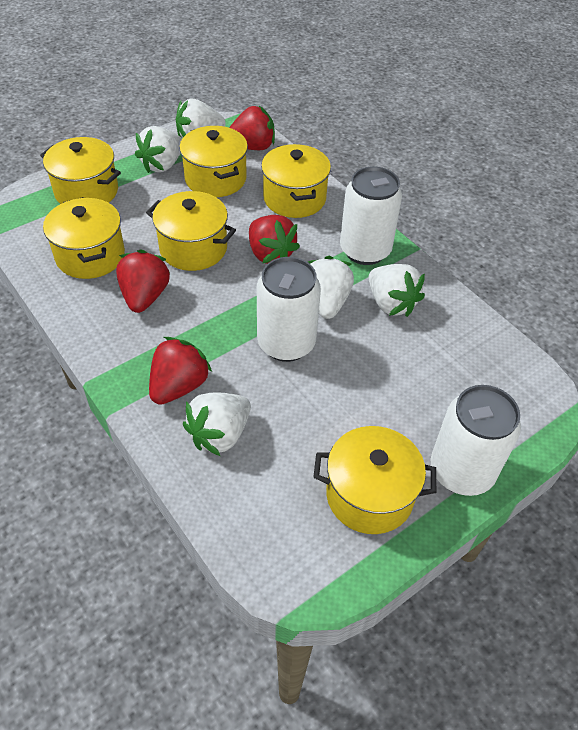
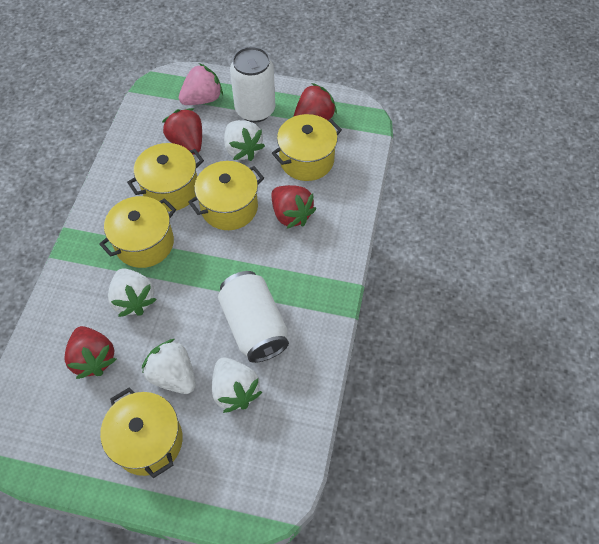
pink strawberry: 0 -> 1
white can: 3 -> 2
white strawberry: 5 -> 4
yellow pot: 6 -> 5

